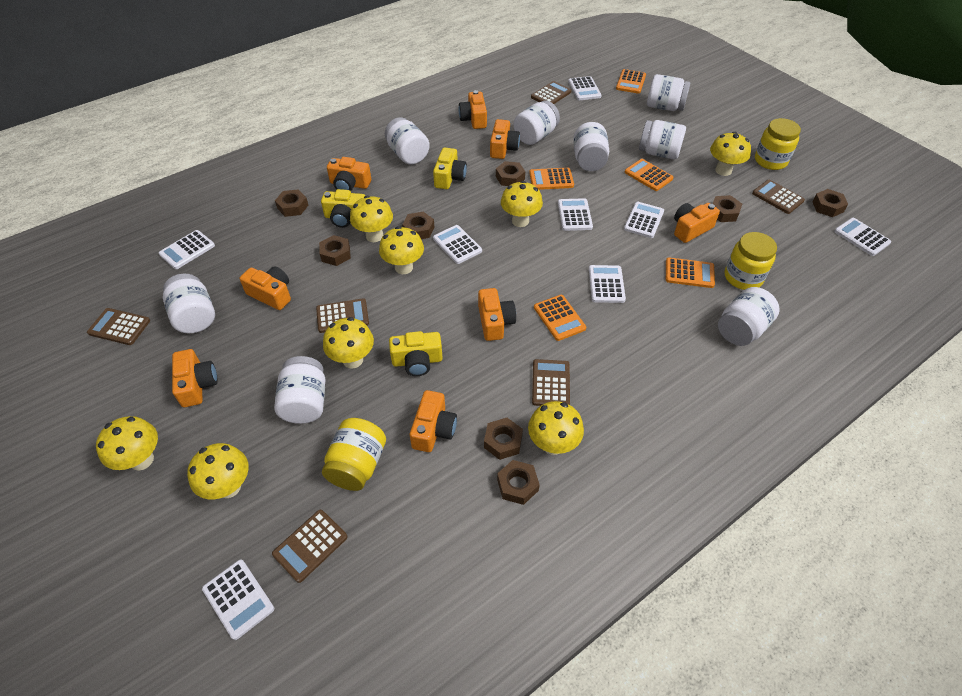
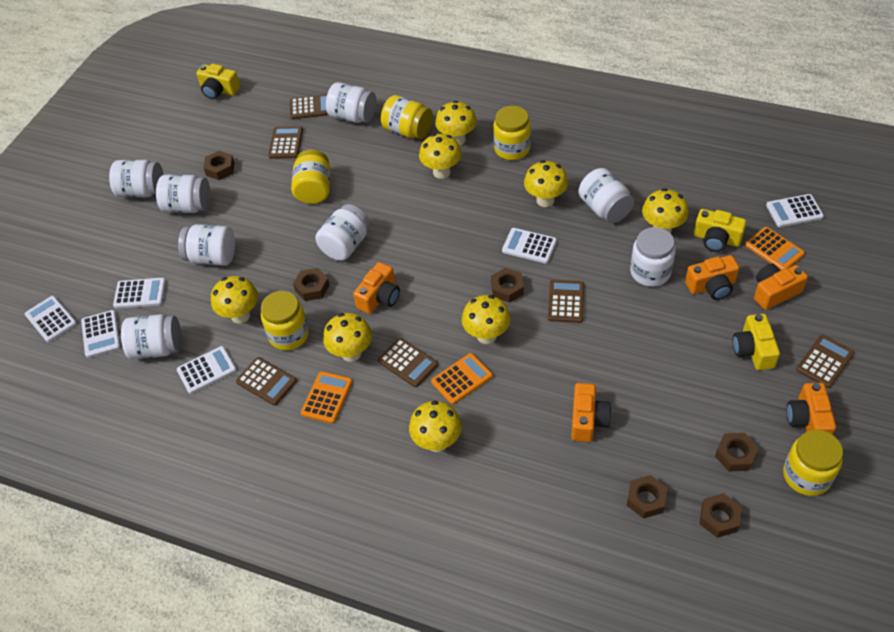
brown nut: 8 -> 6
orange calculator: 5 -> 3
orange camera: 8 -> 5
white calculator: 8 -> 6
yellow jar: 3 -> 5

